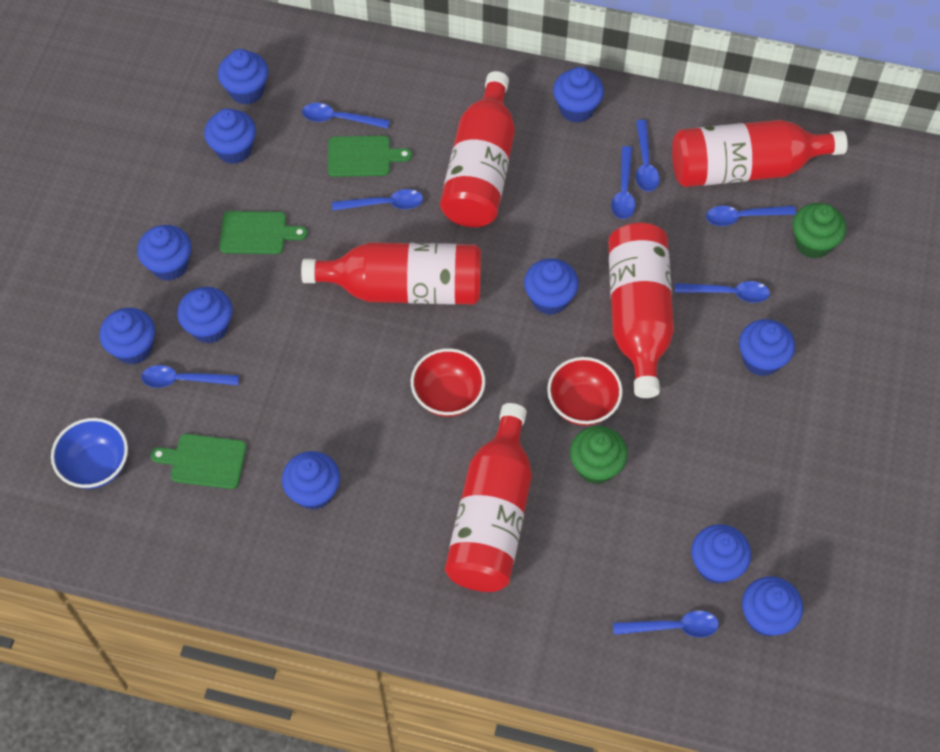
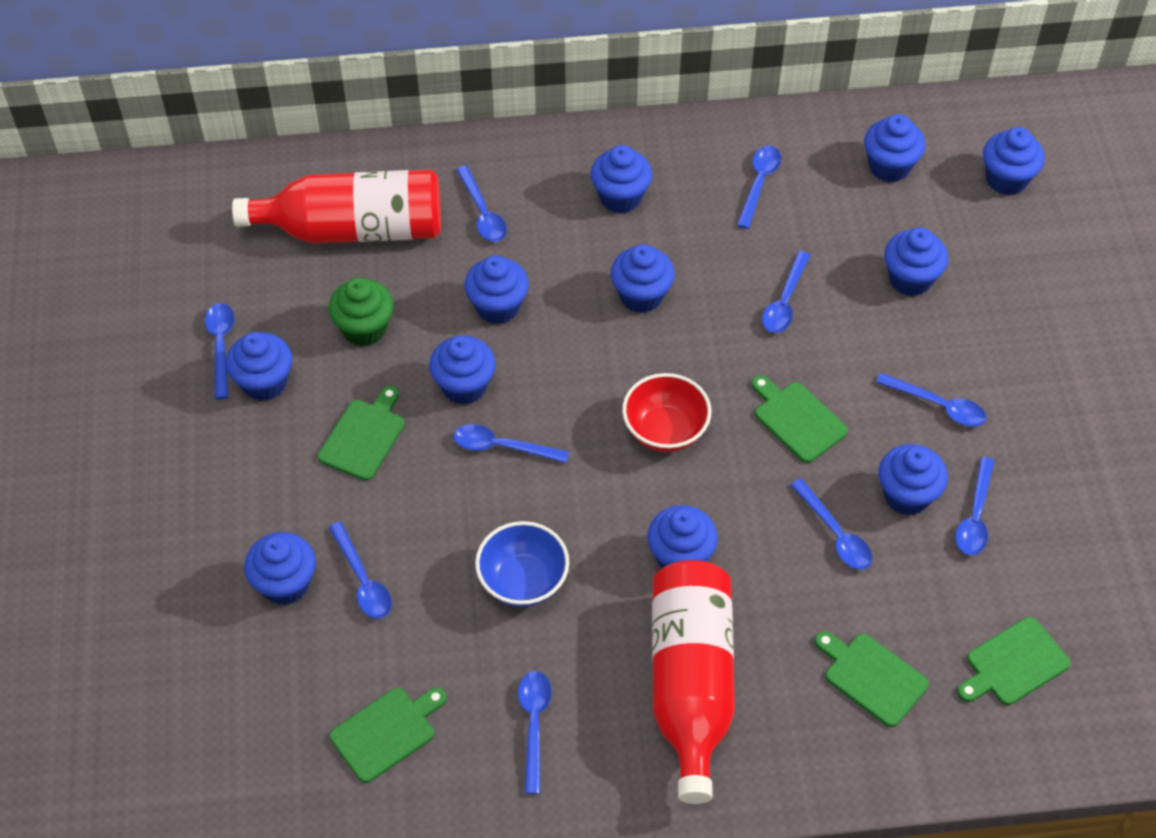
blue spoon: 8 -> 10
green cupcake: 2 -> 1
green cutting board: 3 -> 5
red bottle: 5 -> 2
red bowl: 2 -> 1

